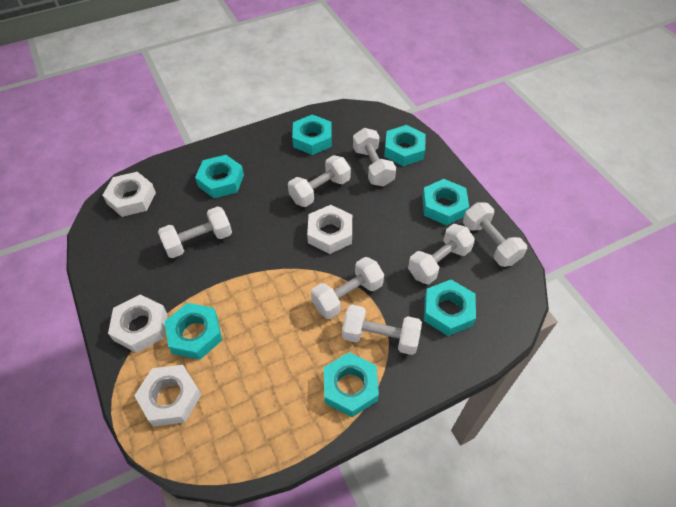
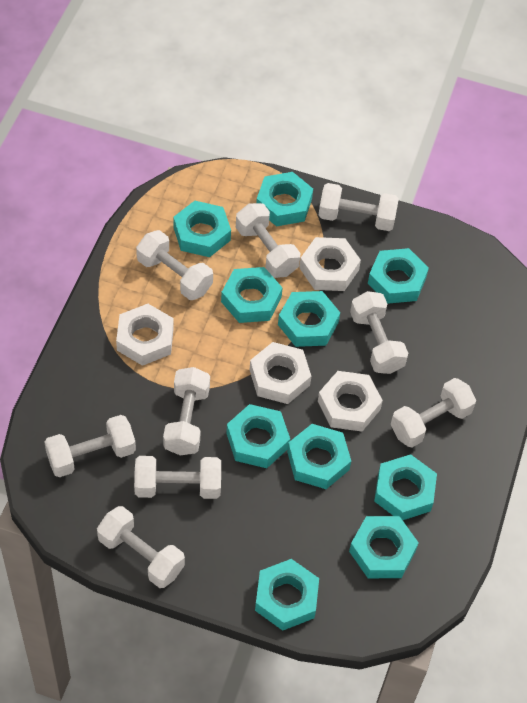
turquoise nut: 7 -> 10
white dumbbell: 7 -> 9

